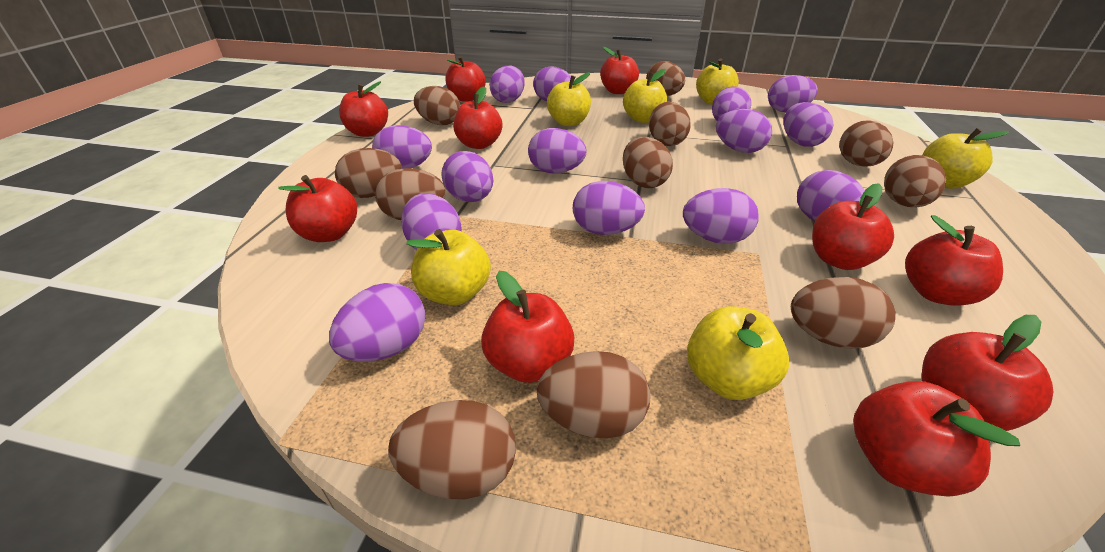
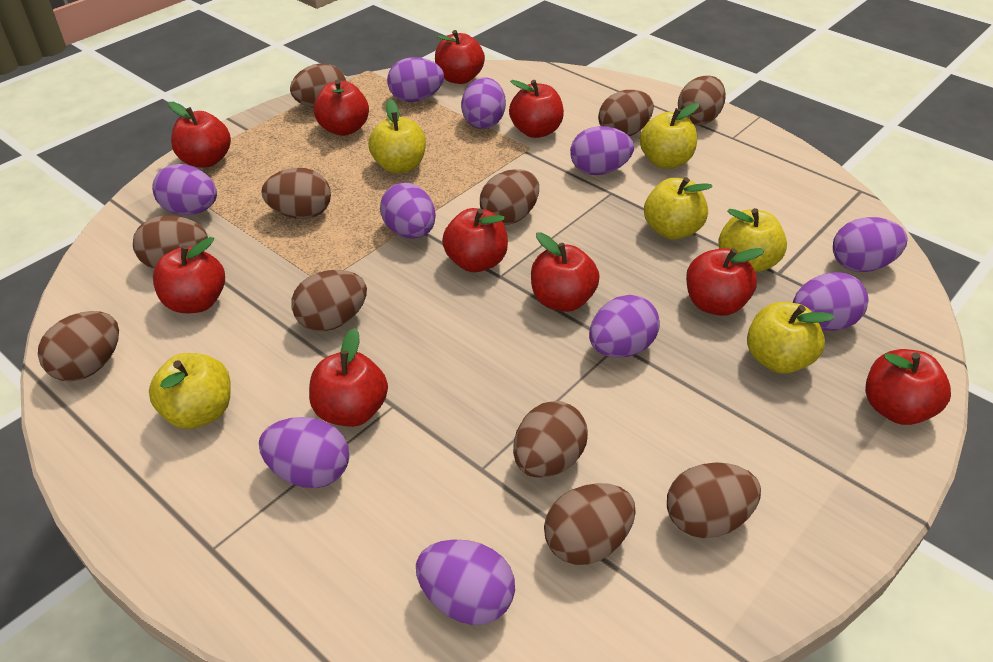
purple egg: 14 -> 10

